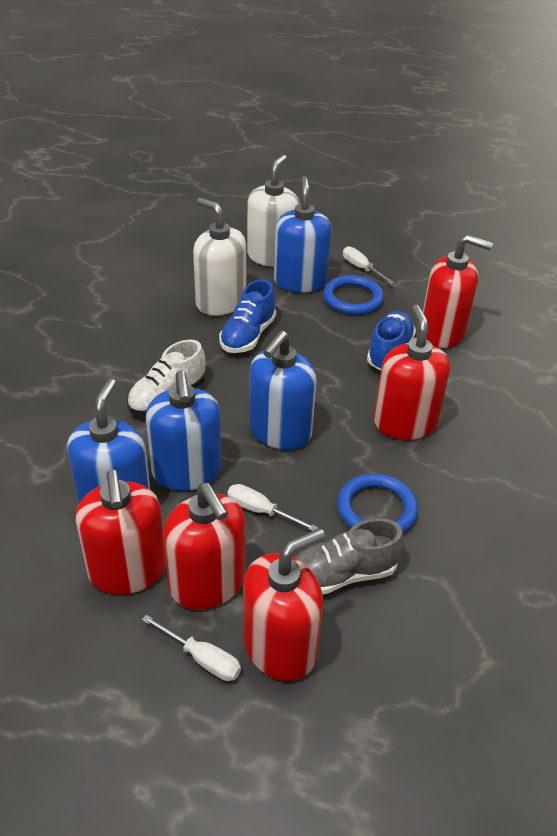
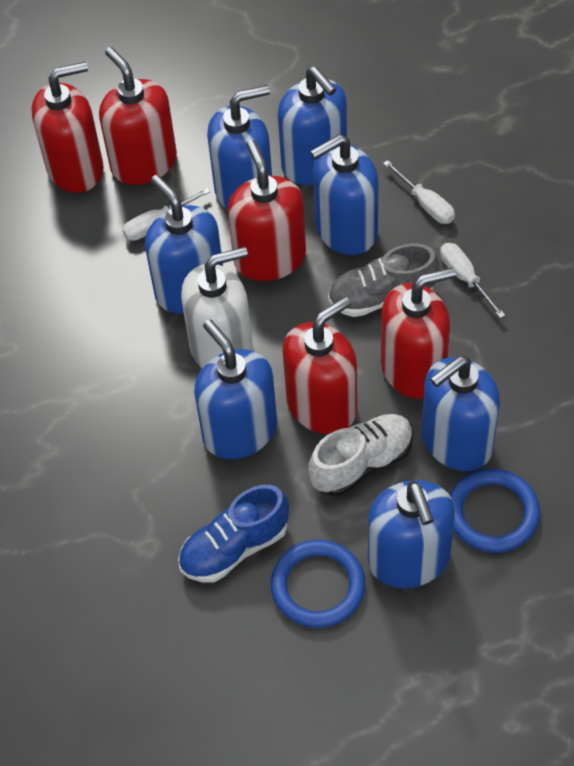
blue shoe: 2 -> 1
blue soap dispenser: 4 -> 7
white soap dispenser: 2 -> 1

